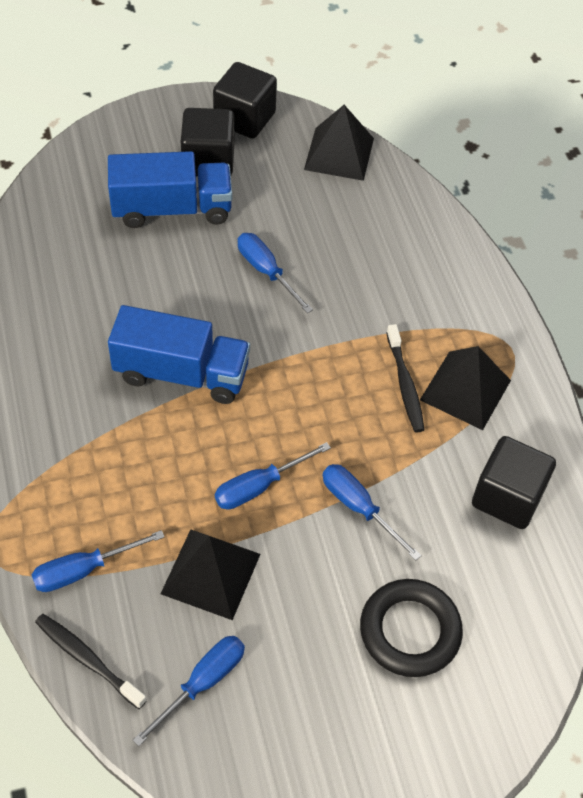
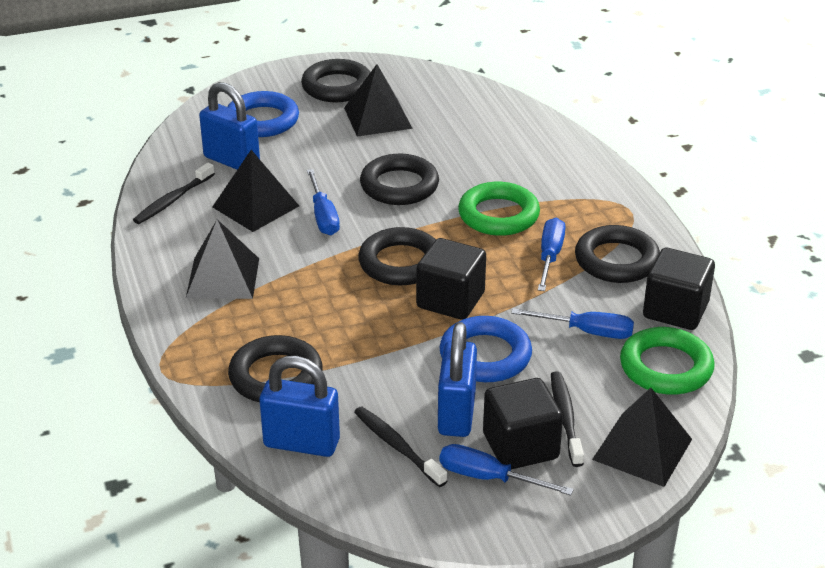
black pyramid: 3 -> 4
black ring: 1 -> 5
black toothbrush: 2 -> 3
blue padlock: 0 -> 3
blue ring: 0 -> 2
blue screwdriver: 5 -> 4
blue truck: 2 -> 0
green ring: 0 -> 2

